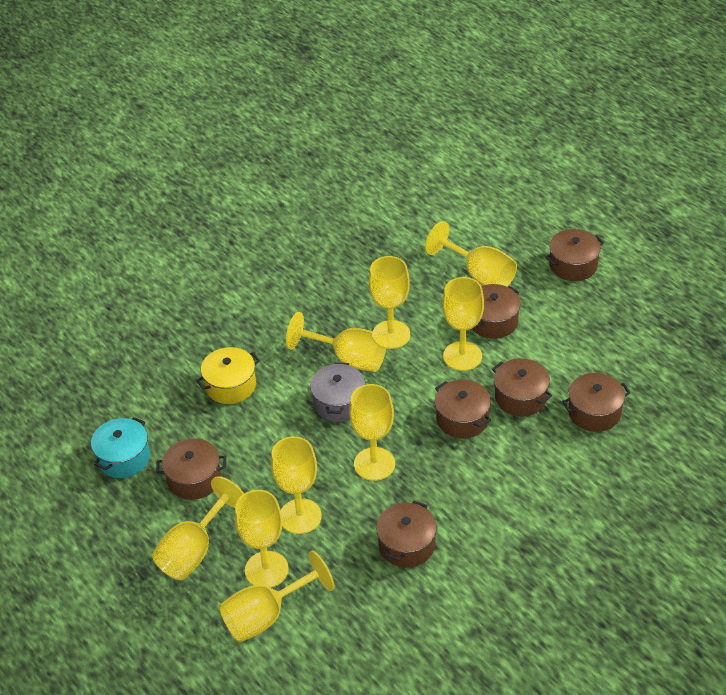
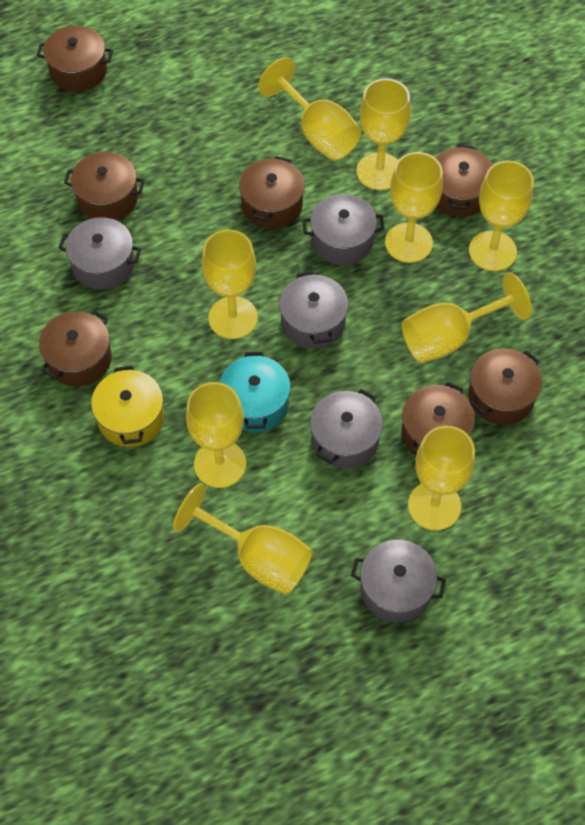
grey pot: 1 -> 5

